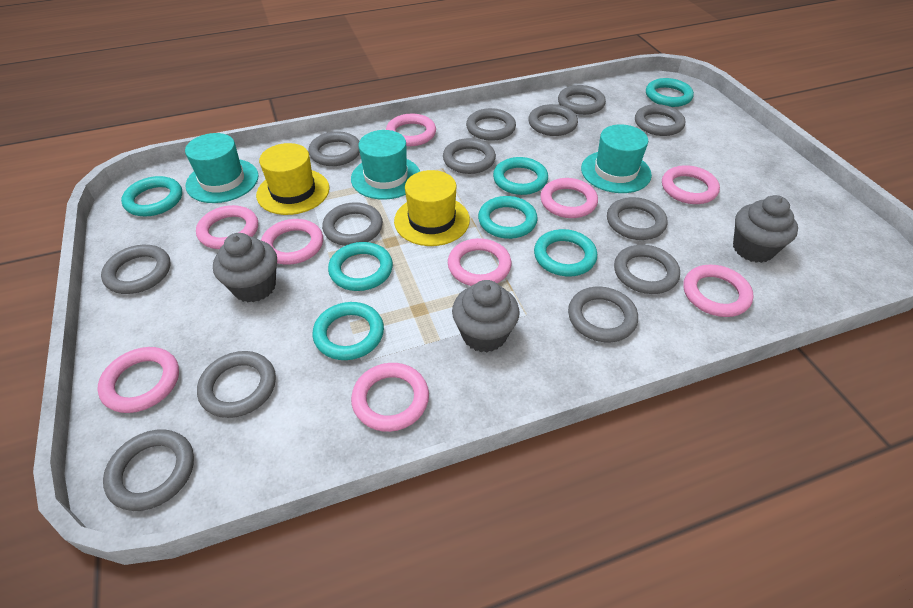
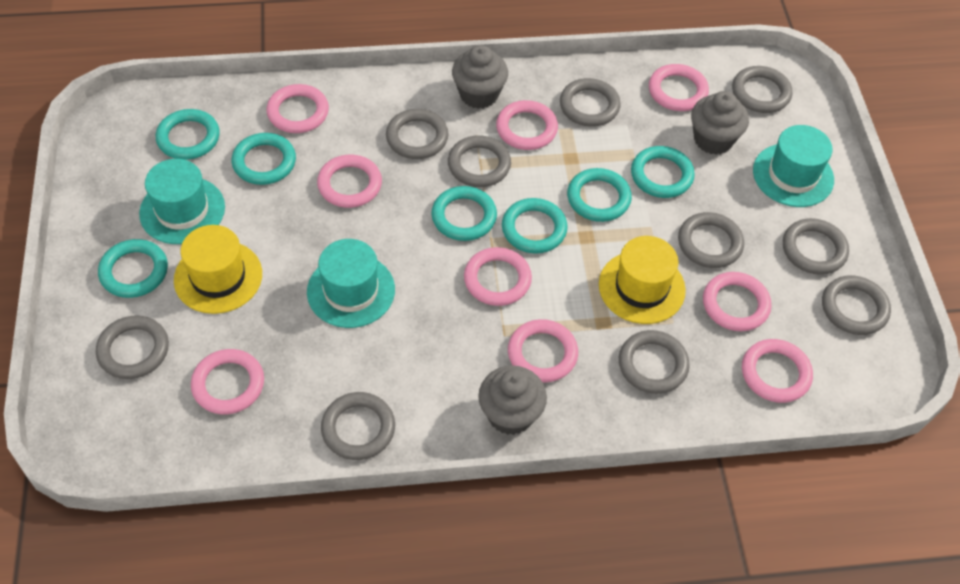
grey ring: 13 -> 10

